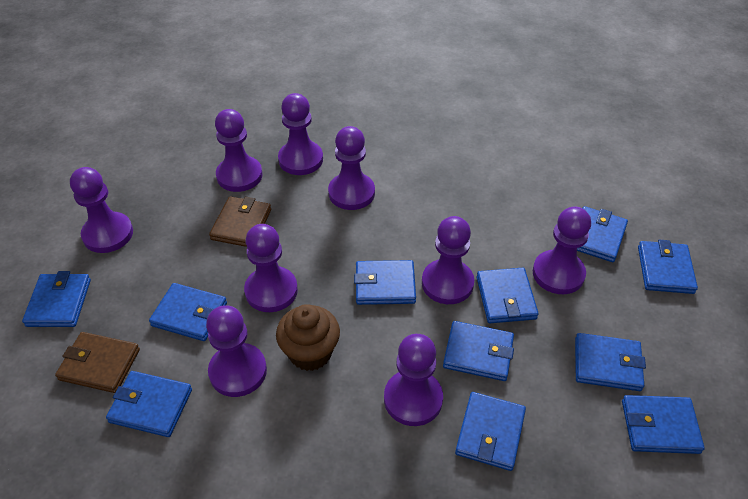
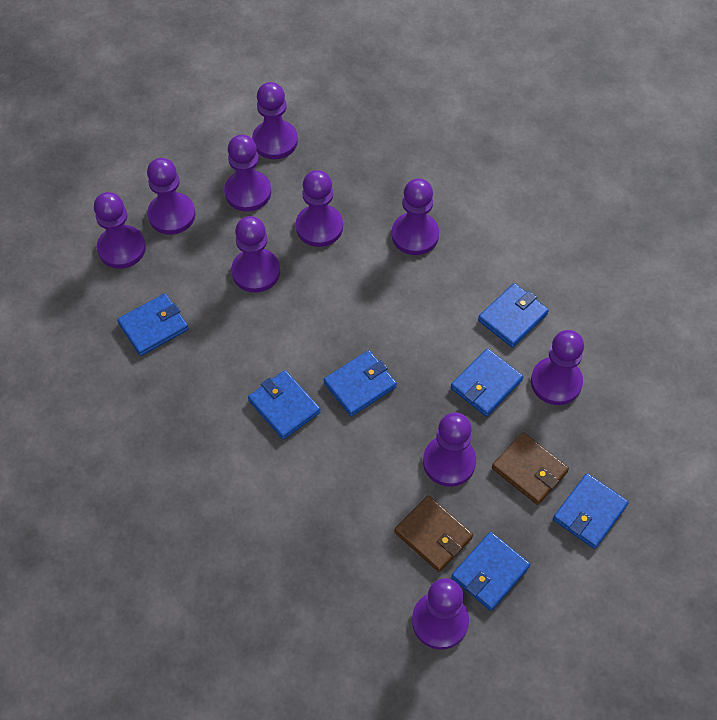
blue wallet: 11 -> 7
brown cupcake: 1 -> 0
purple pawn: 9 -> 10

